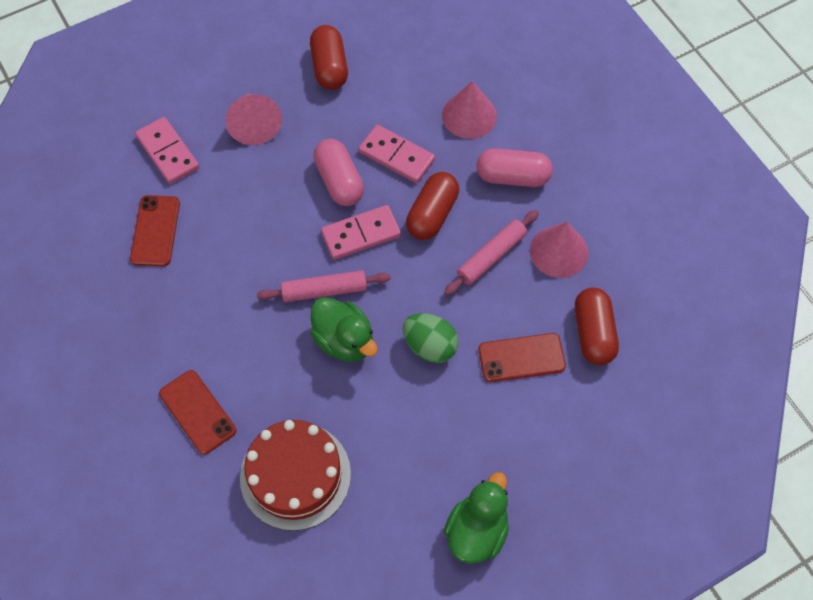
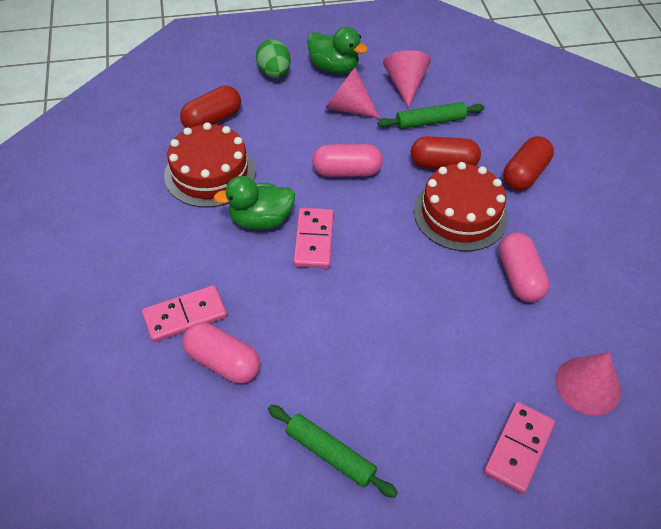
green rolling pin: 0 -> 2
pink capsule: 2 -> 3
pink rolling pin: 2 -> 0
red cake: 1 -> 2
red phone: 3 -> 0

